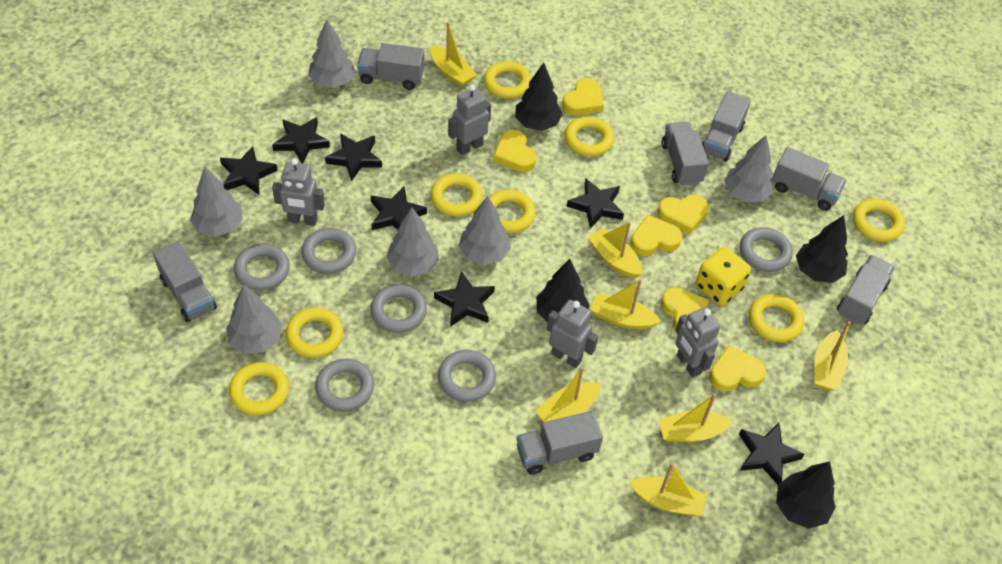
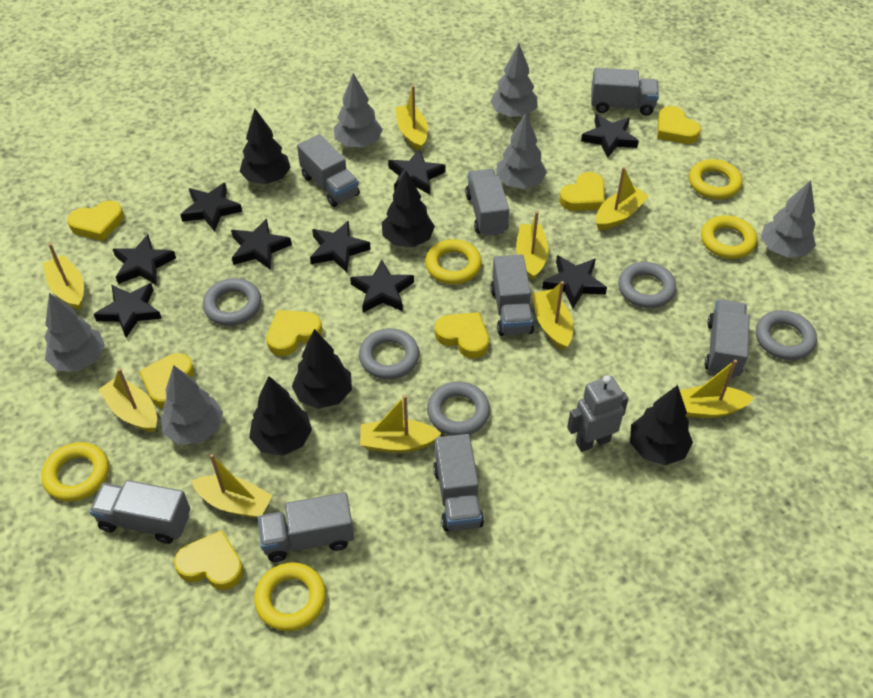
black star: 7 -> 9
black tree: 4 -> 5
grey ring: 6 -> 5
grey robot: 4 -> 1
grey truck: 7 -> 8
yellow boat: 7 -> 9
yellow dice: 1 -> 0
yellow heart: 6 -> 7
yellow ring: 8 -> 5

